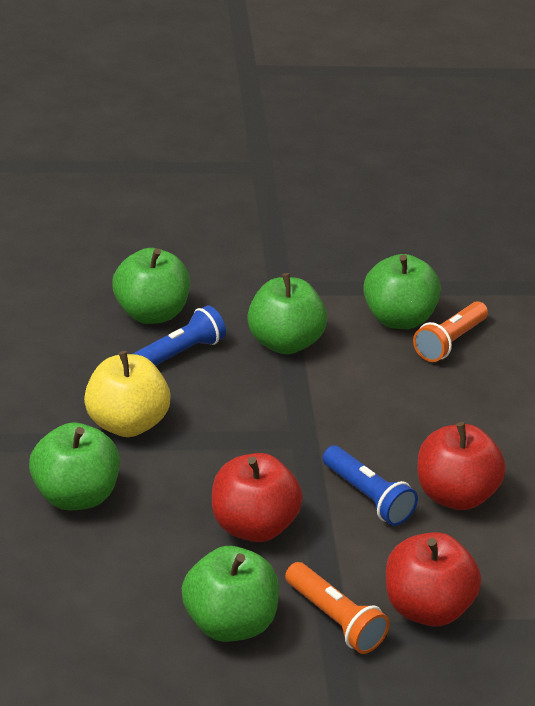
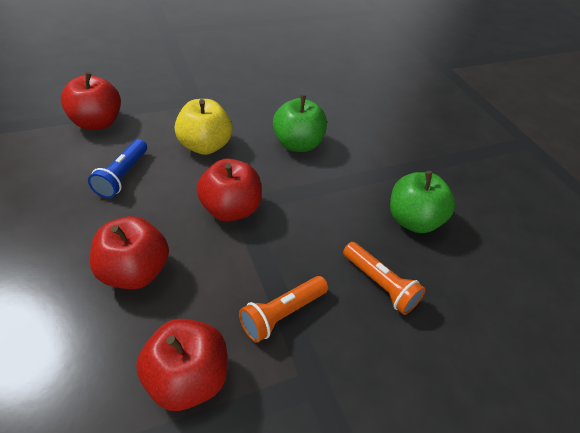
blue flashlight: 2 -> 1
green apple: 5 -> 2
red apple: 3 -> 4

